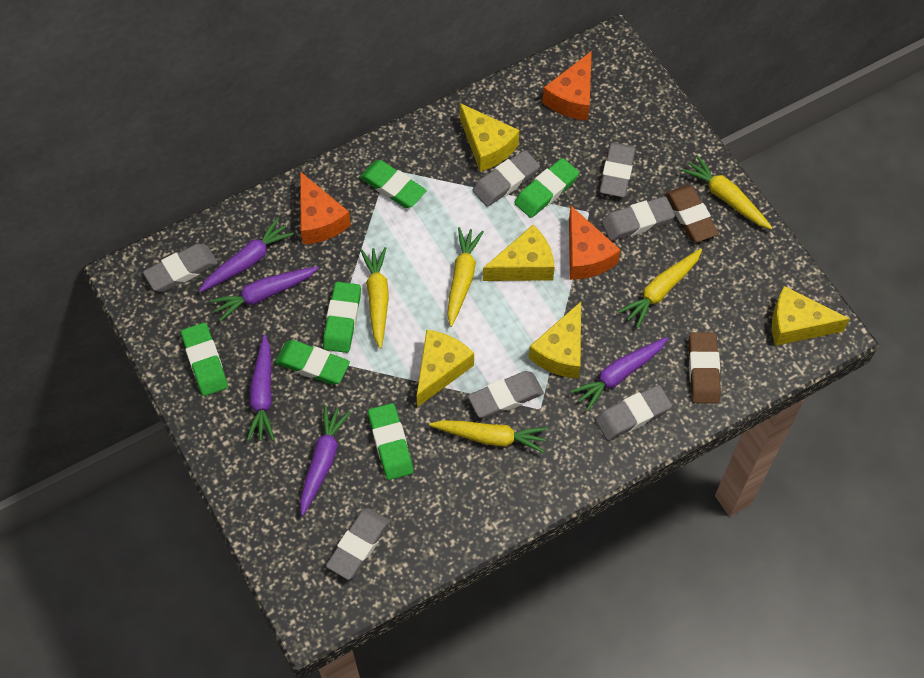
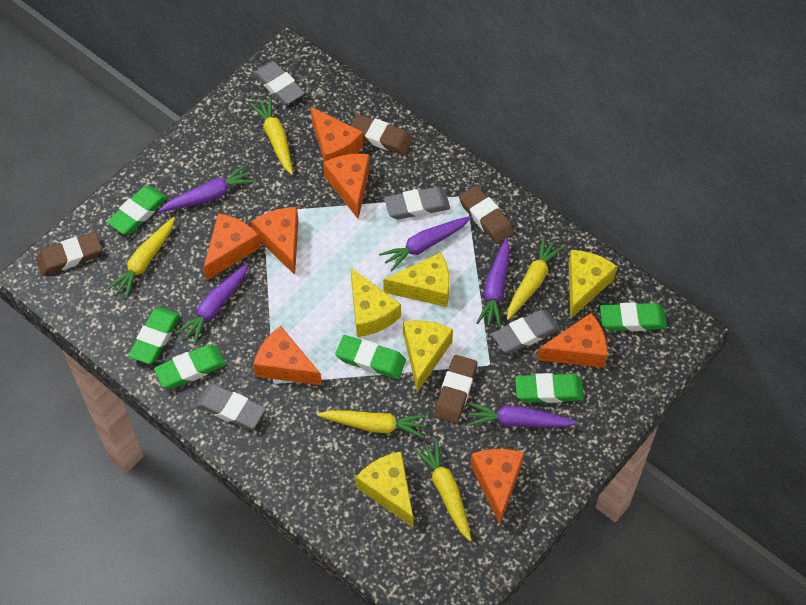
brown eraser: 2 -> 4
grey eraser: 7 -> 4
orange cheese: 3 -> 7

